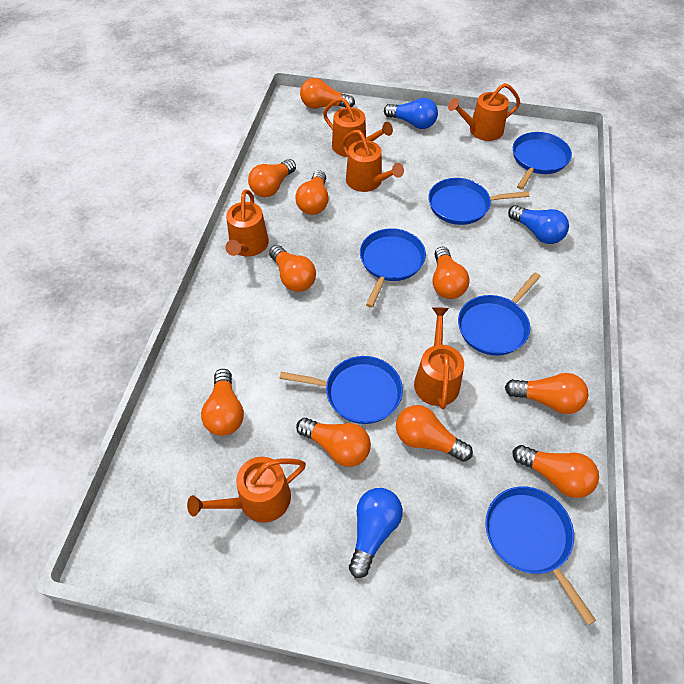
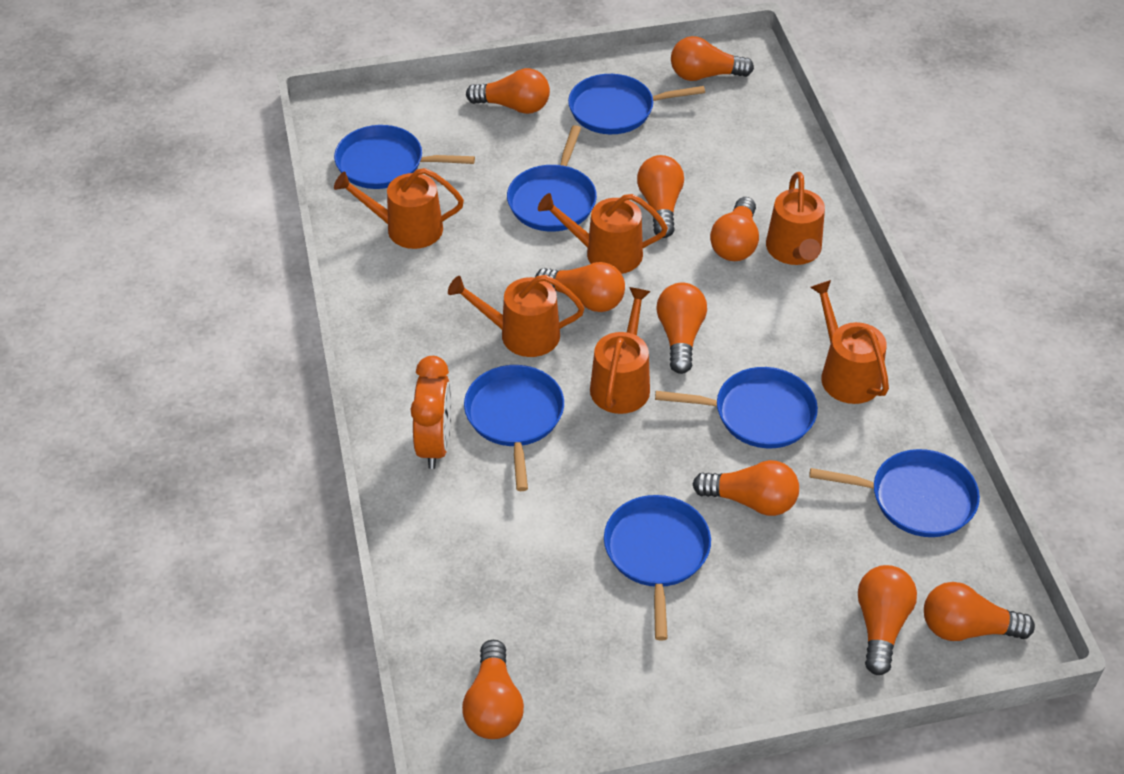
blue light bulb: 3 -> 0
blue pan: 6 -> 7
orange clock: 0 -> 1

